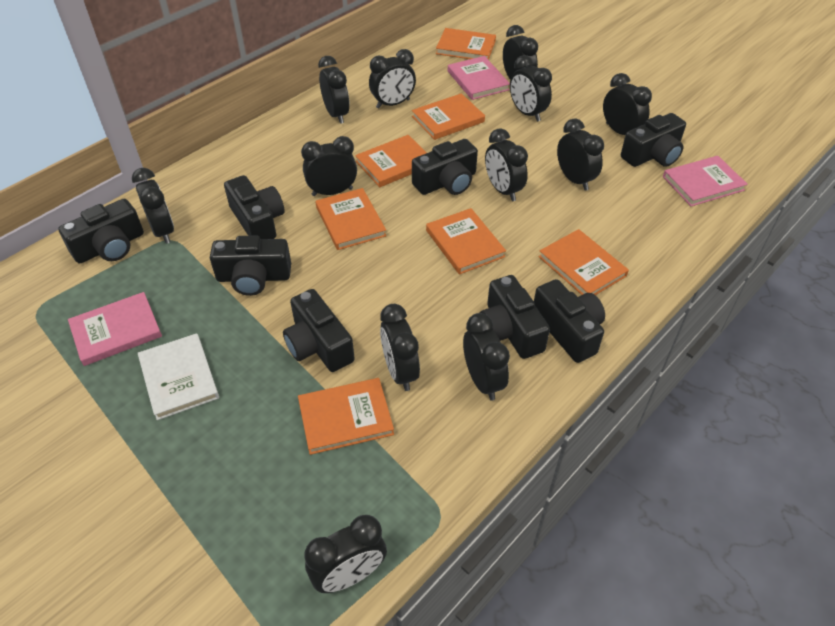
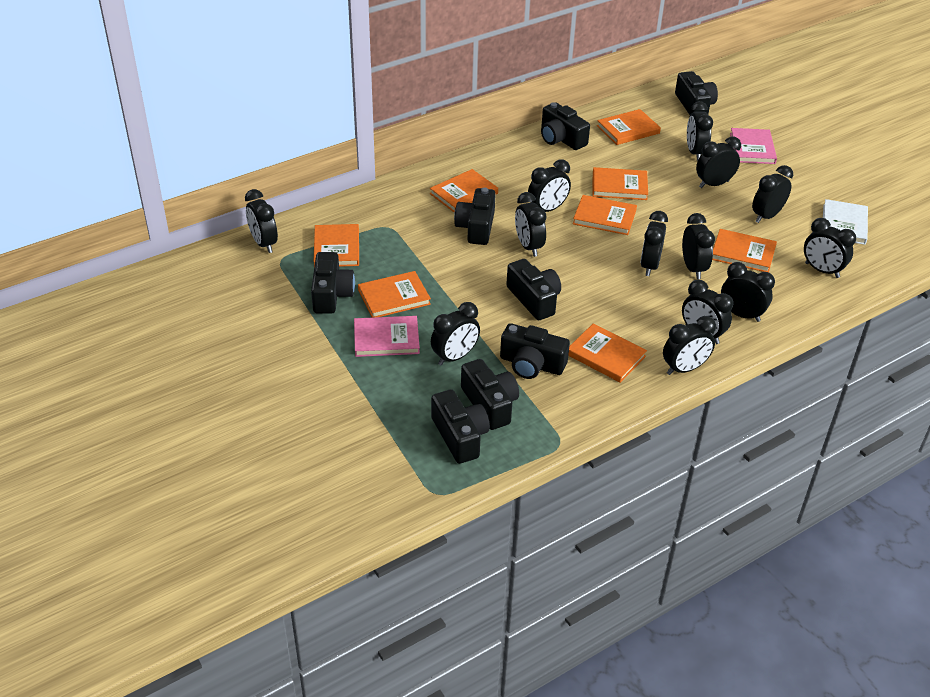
black clock: 12 -> 13
orange book: 7 -> 8
pink book: 3 -> 2

